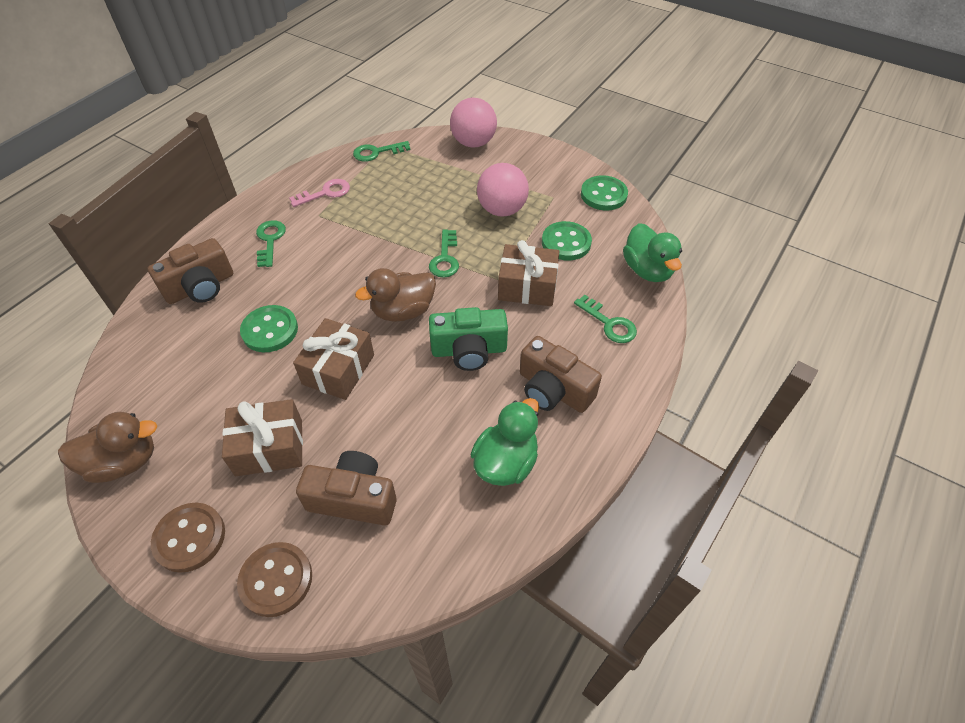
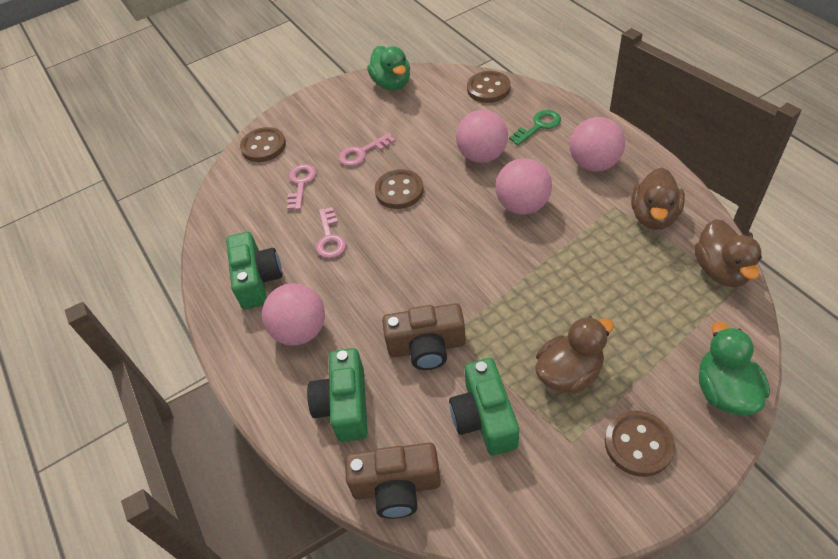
brown button: 2 -> 4
brown camera: 3 -> 2
brown duck: 2 -> 3
brown gift: 3 -> 0
green button: 3 -> 0
green camera: 1 -> 3
green key: 4 -> 1
pink ball: 2 -> 4
pink key: 1 -> 3

